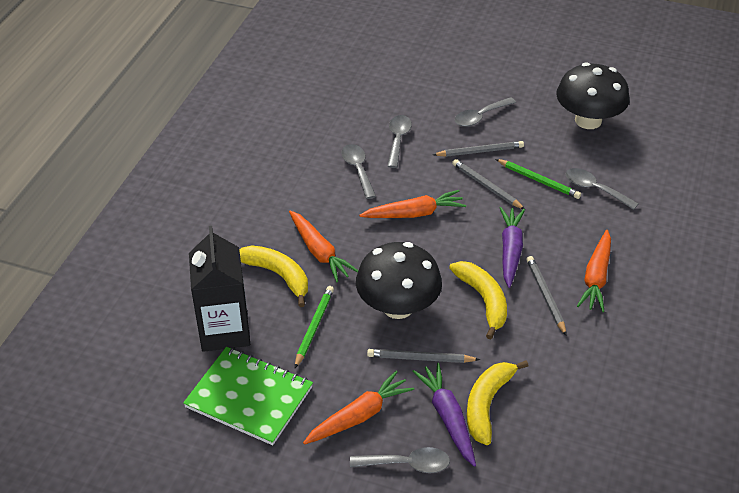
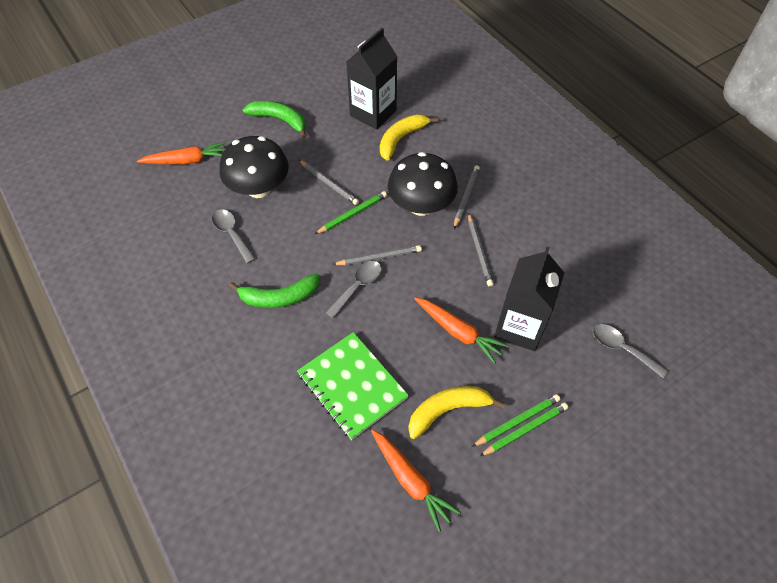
black carton: 1 -> 2
green banana: 0 -> 2
green pencil: 2 -> 3
grey spoon: 5 -> 3
orange carrot: 4 -> 3
purple carrot: 2 -> 0
yellow banana: 3 -> 2

